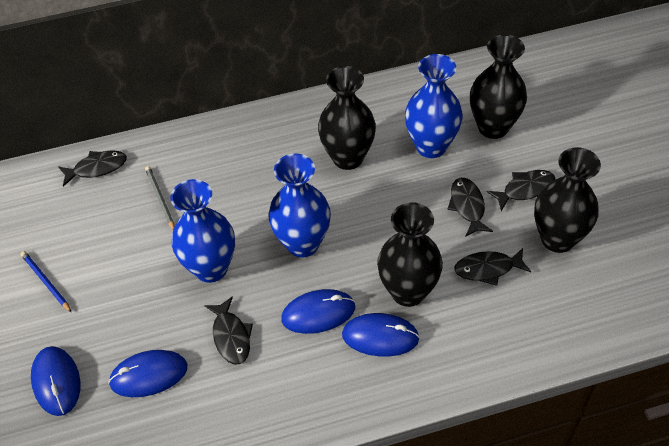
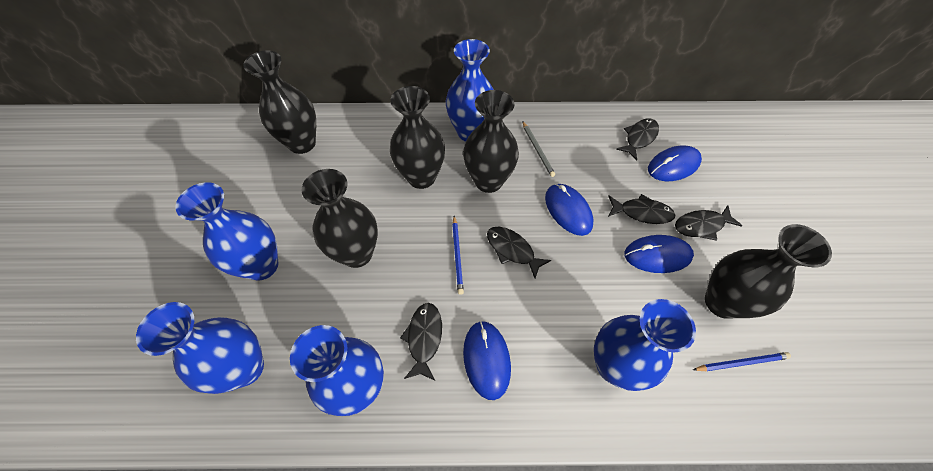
black vase: 4 -> 5
blue pencil: 1 -> 2
blue vase: 3 -> 5

